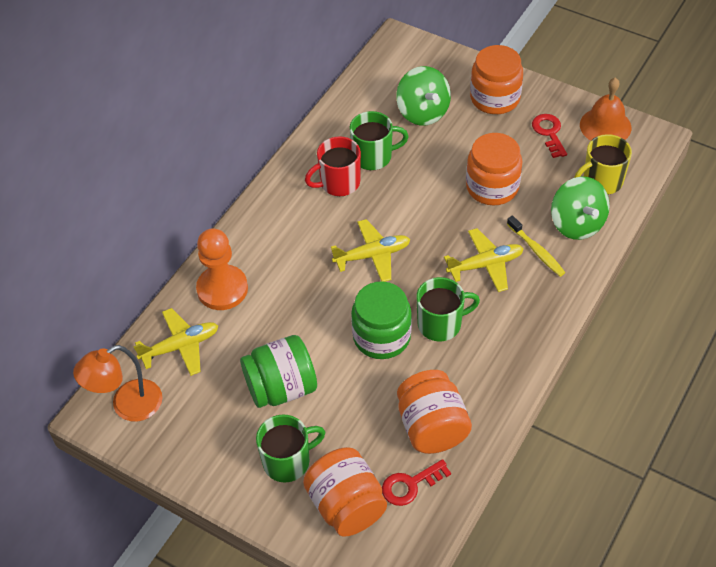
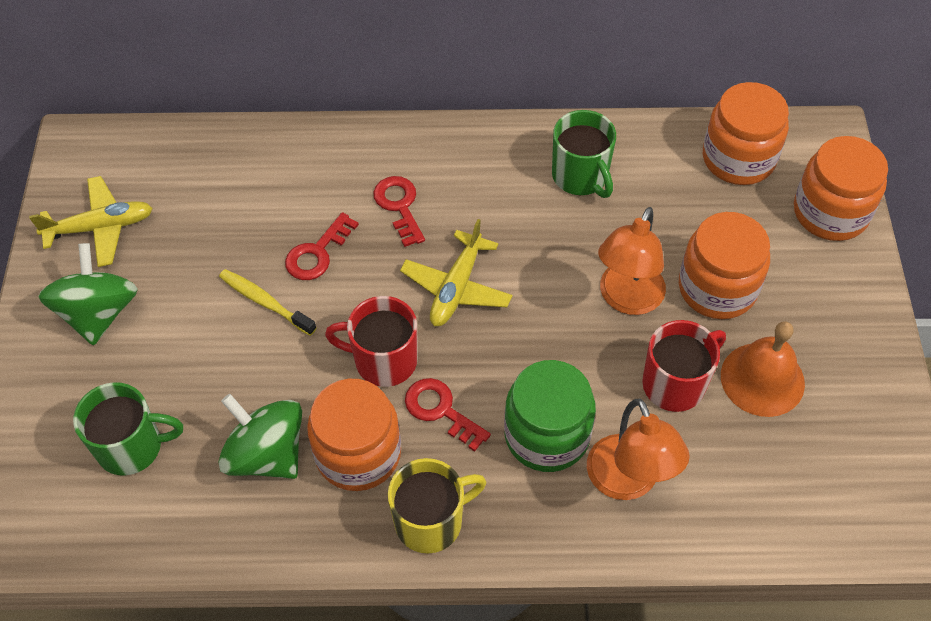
green jar: 2 -> 1
green mug: 3 -> 2
orange lamp: 1 -> 2
orange pawn: 1 -> 0
red key: 2 -> 3
red mug: 1 -> 2
yellow plane: 3 -> 2

